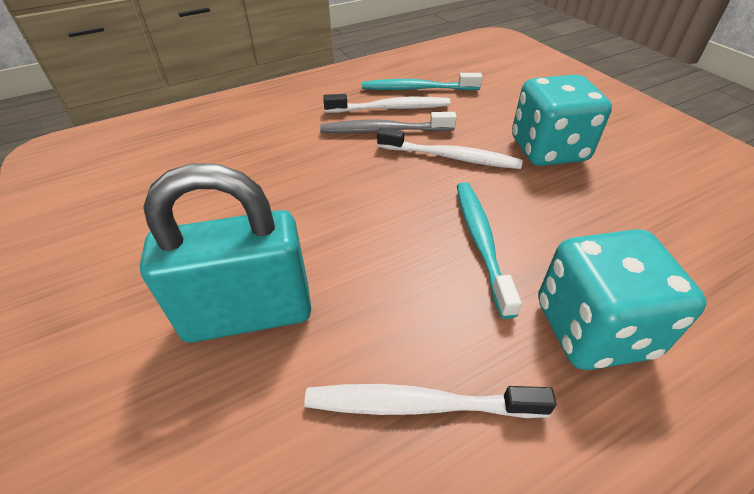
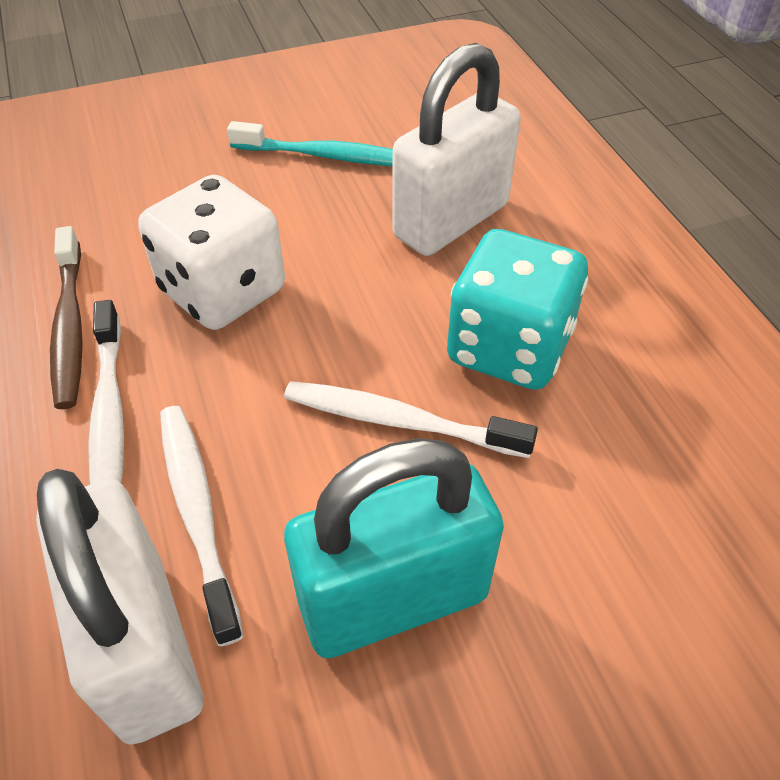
brown toothbrush: 0 -> 1
grey toothbrush: 1 -> 0
turquoise dice: 2 -> 1
turquoise toothbrush: 2 -> 1
white dice: 0 -> 1
white padlock: 0 -> 2

